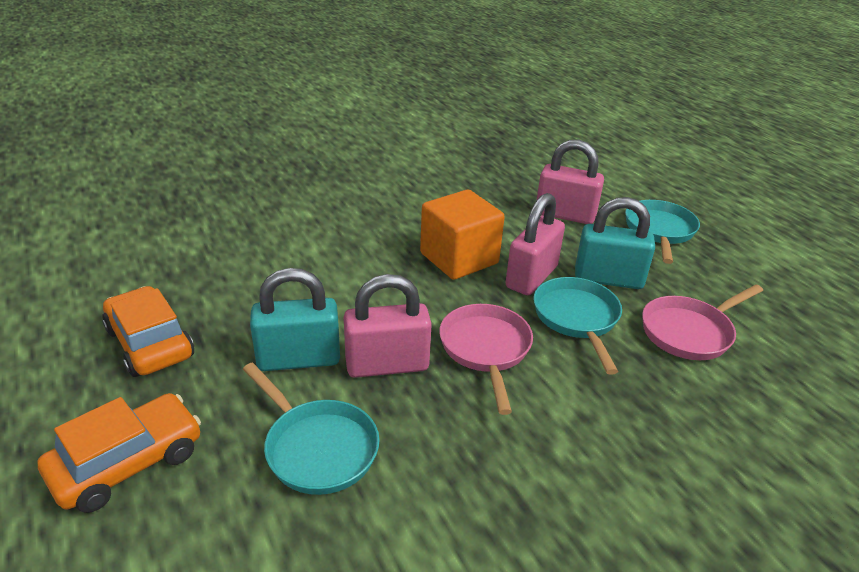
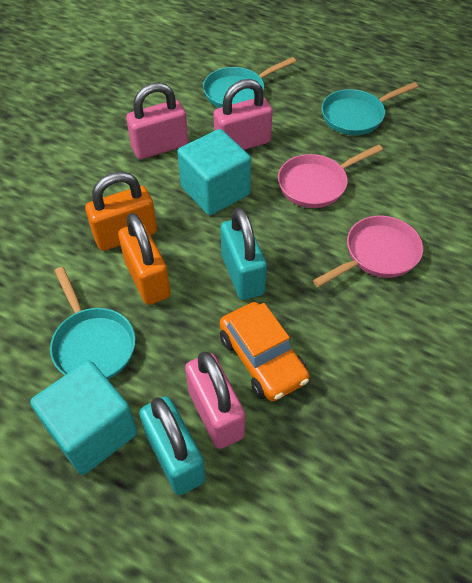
orange car: 2 -> 1
orange cube: 1 -> 0
orange padlock: 0 -> 2
turquoise cube: 0 -> 2

